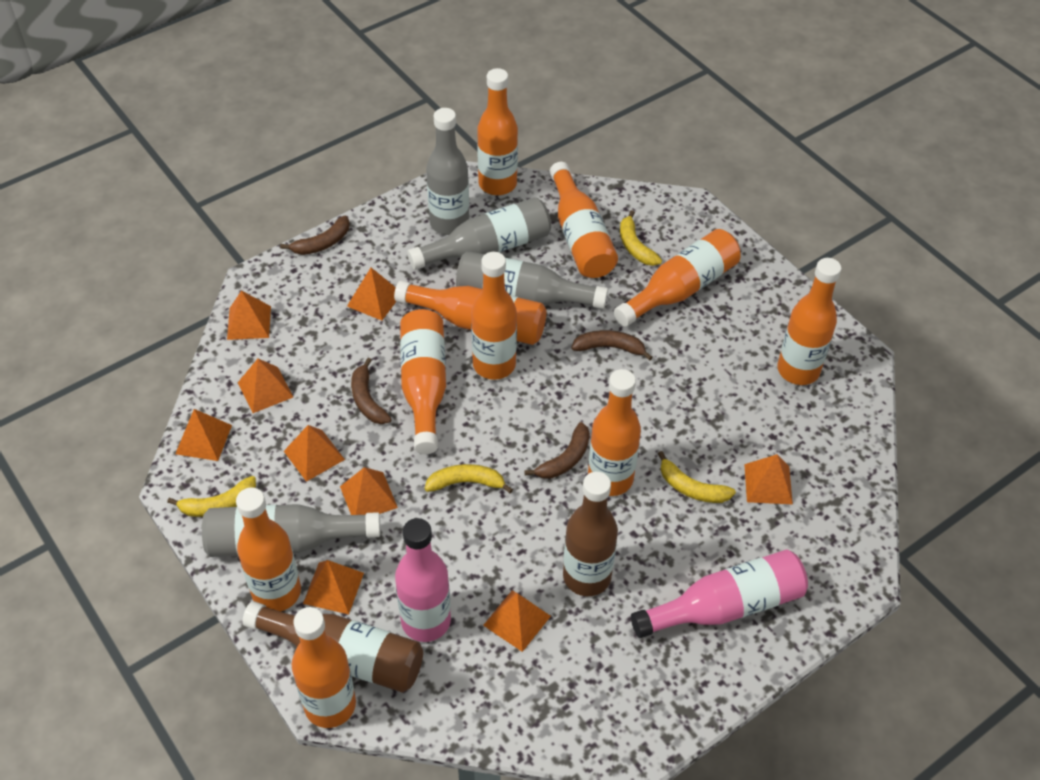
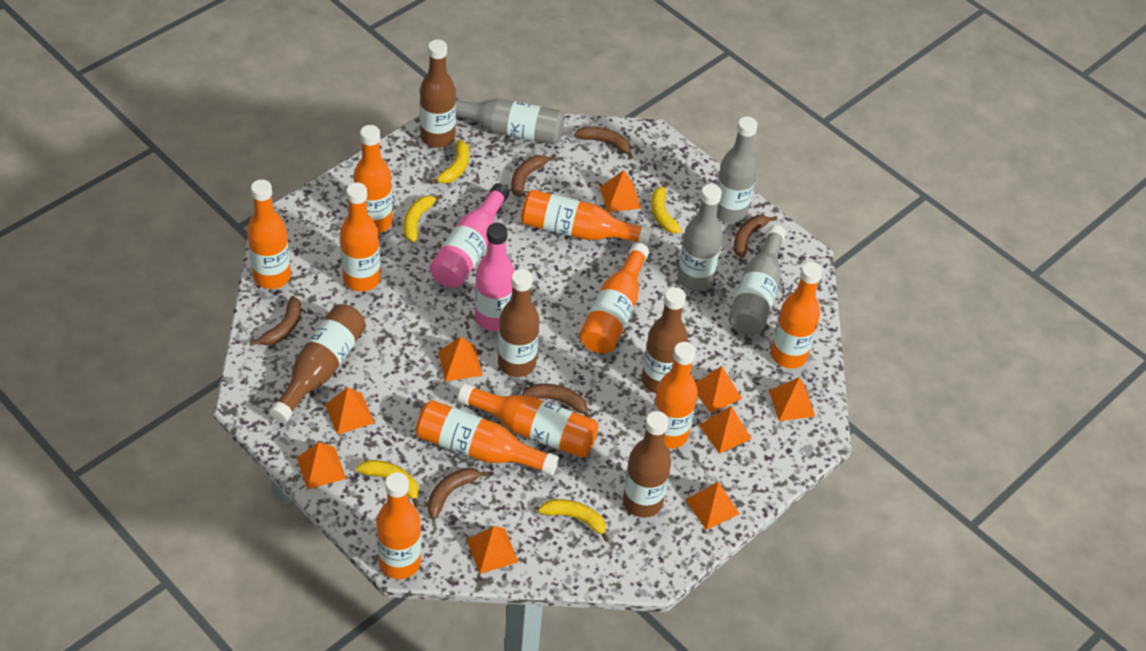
brown banana: 4 -> 6
brown bottle: 2 -> 5
yellow banana: 4 -> 5

